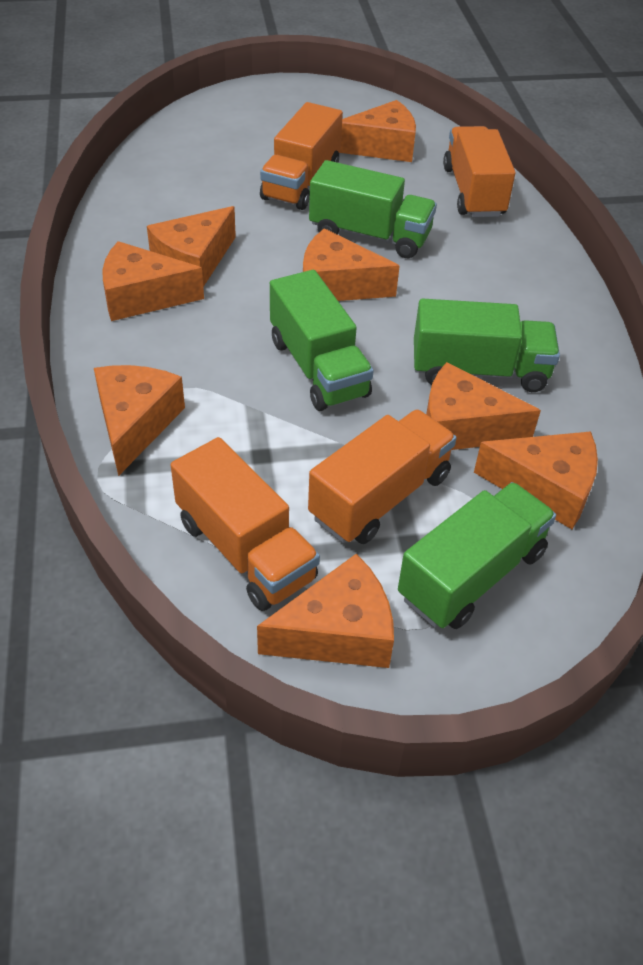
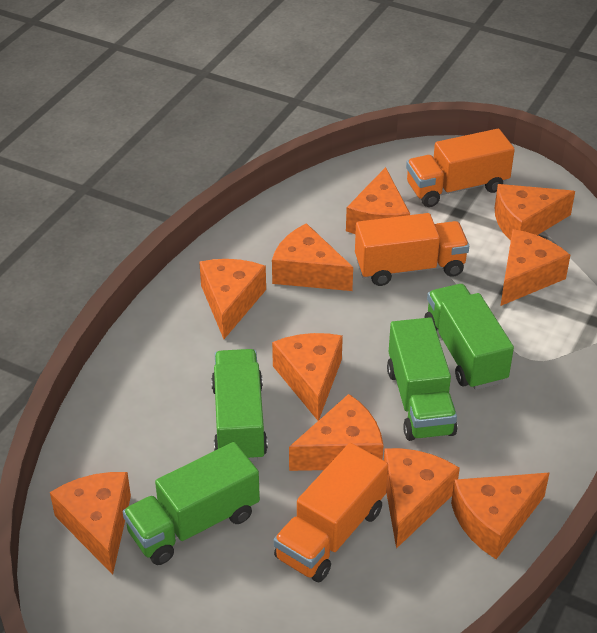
orange cheese: 8 -> 10
orange truck: 4 -> 3

